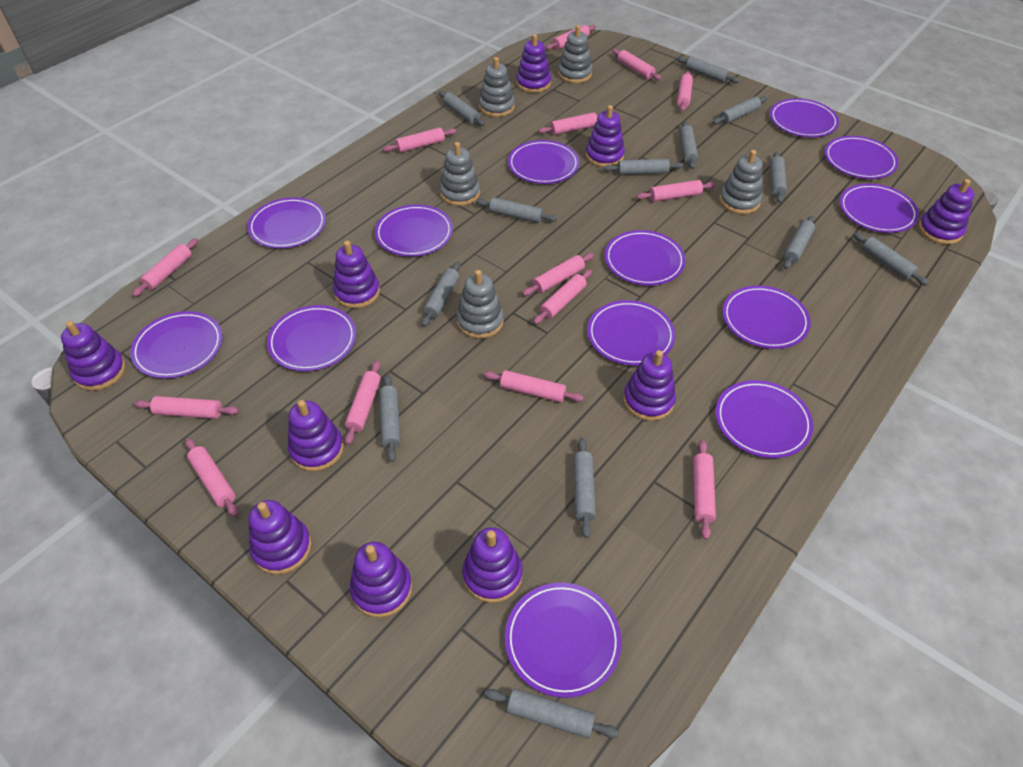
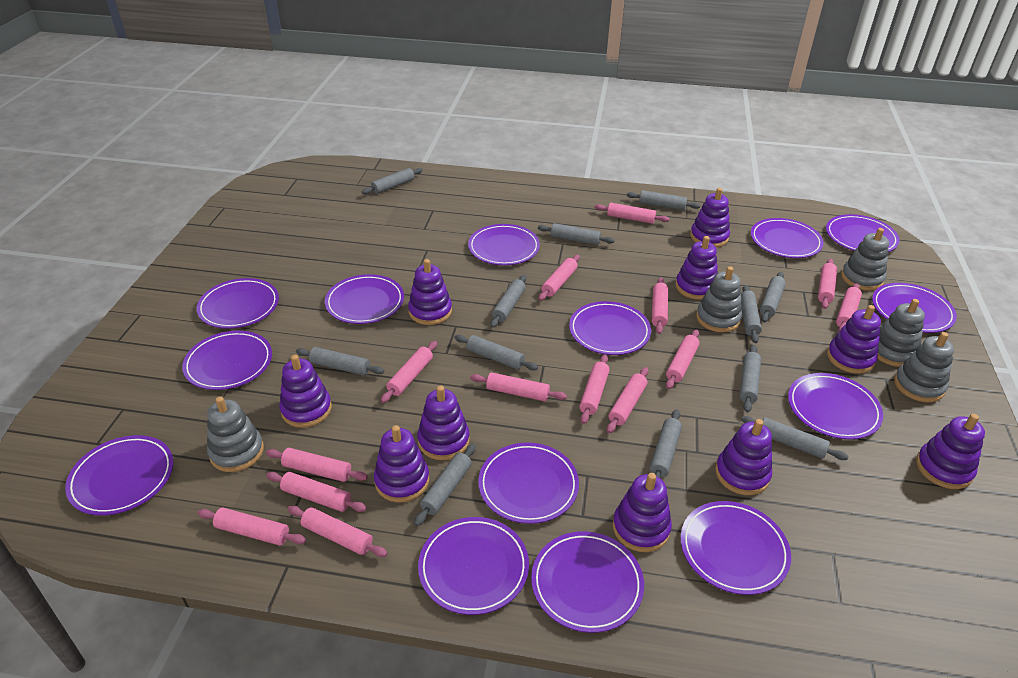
grey rolling pin: 13 -> 12
purple plate: 13 -> 14

